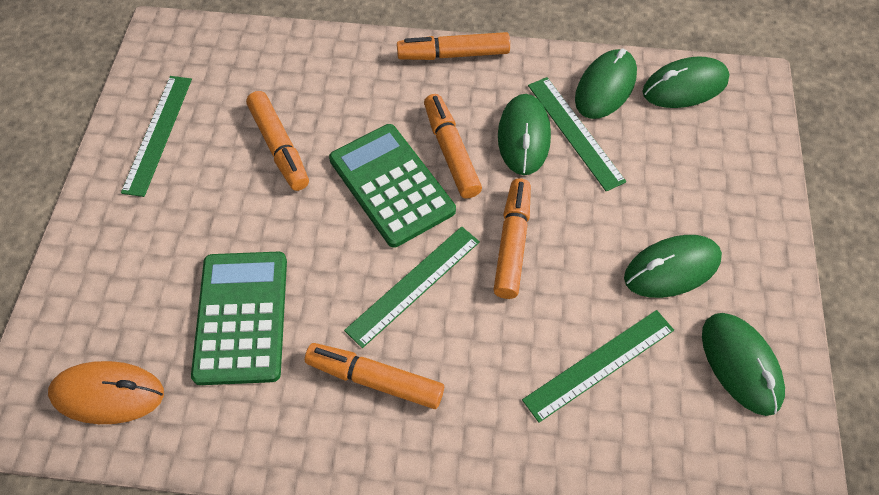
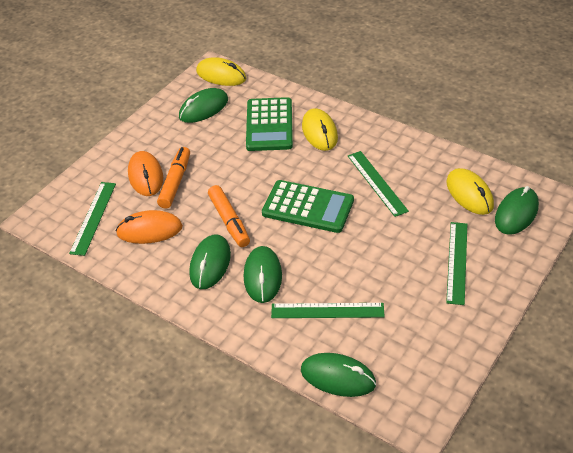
orange marker: 5 -> 2
orange mouse: 1 -> 2
yellow mouse: 0 -> 3

